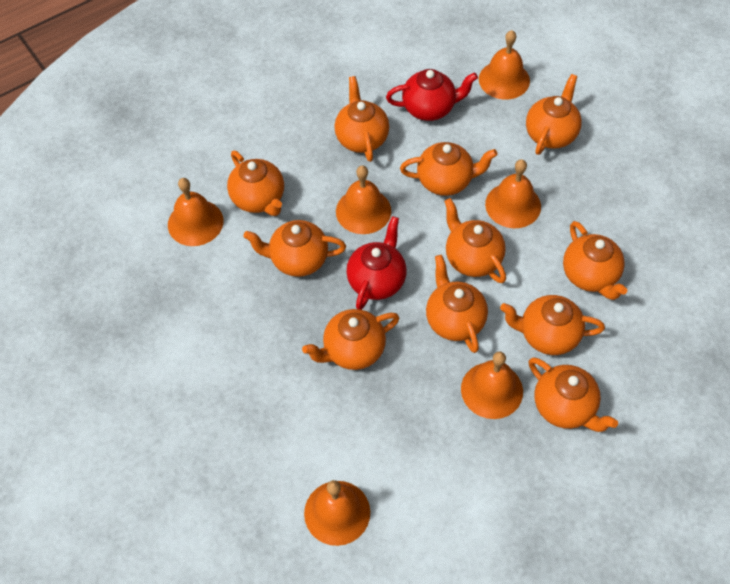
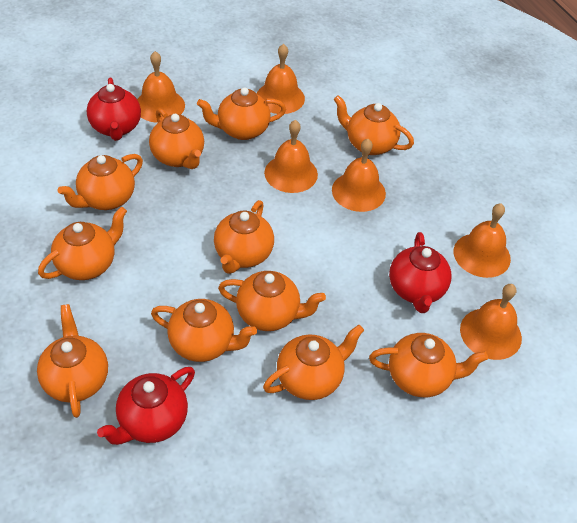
red teapot: 2 -> 3

